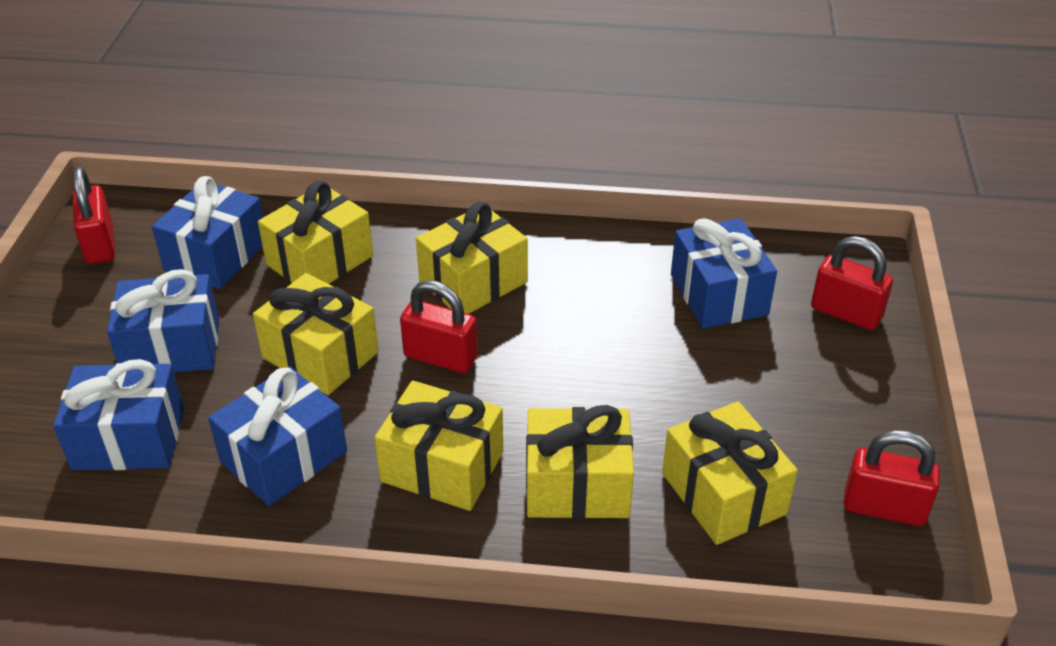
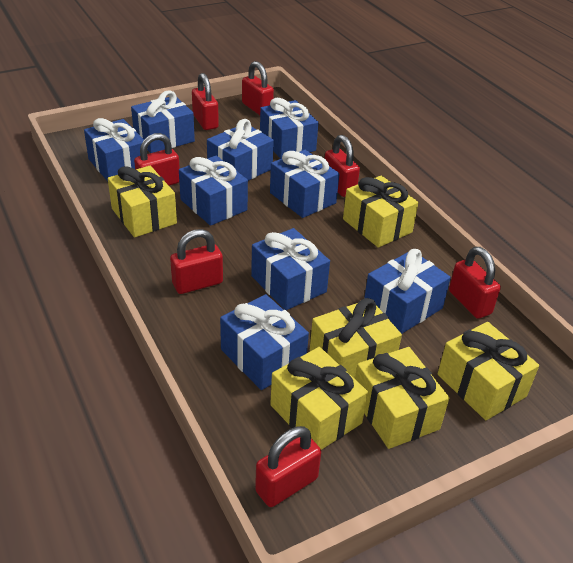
blue gift: 5 -> 9
red padlock: 4 -> 7

